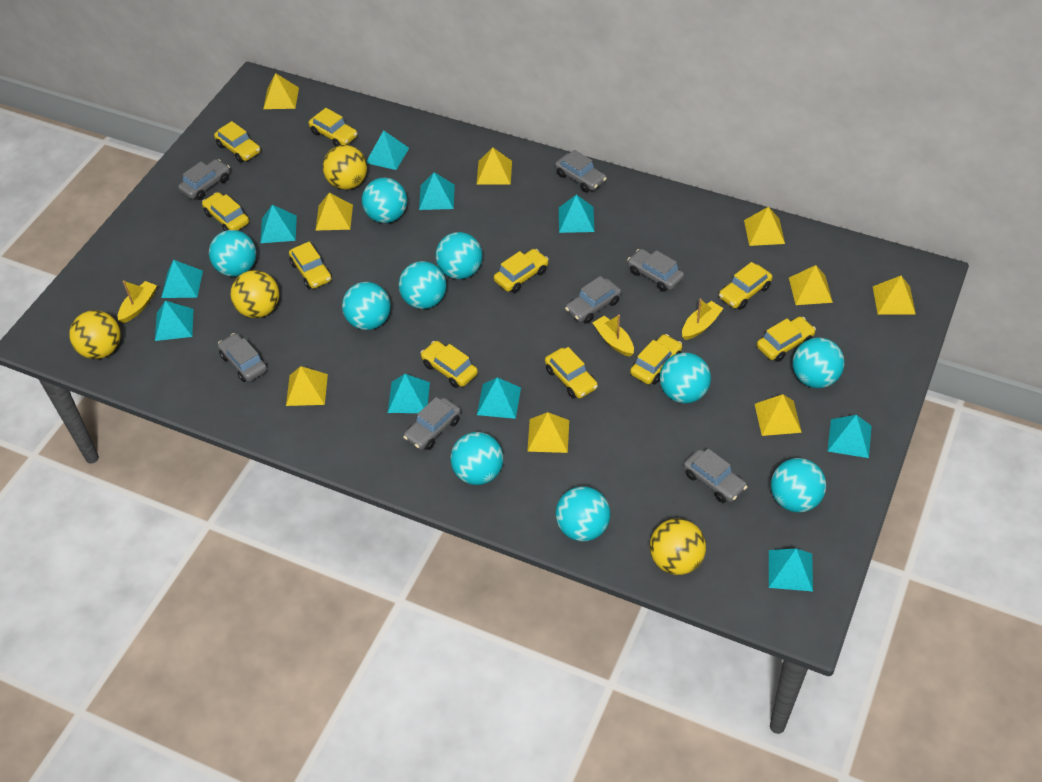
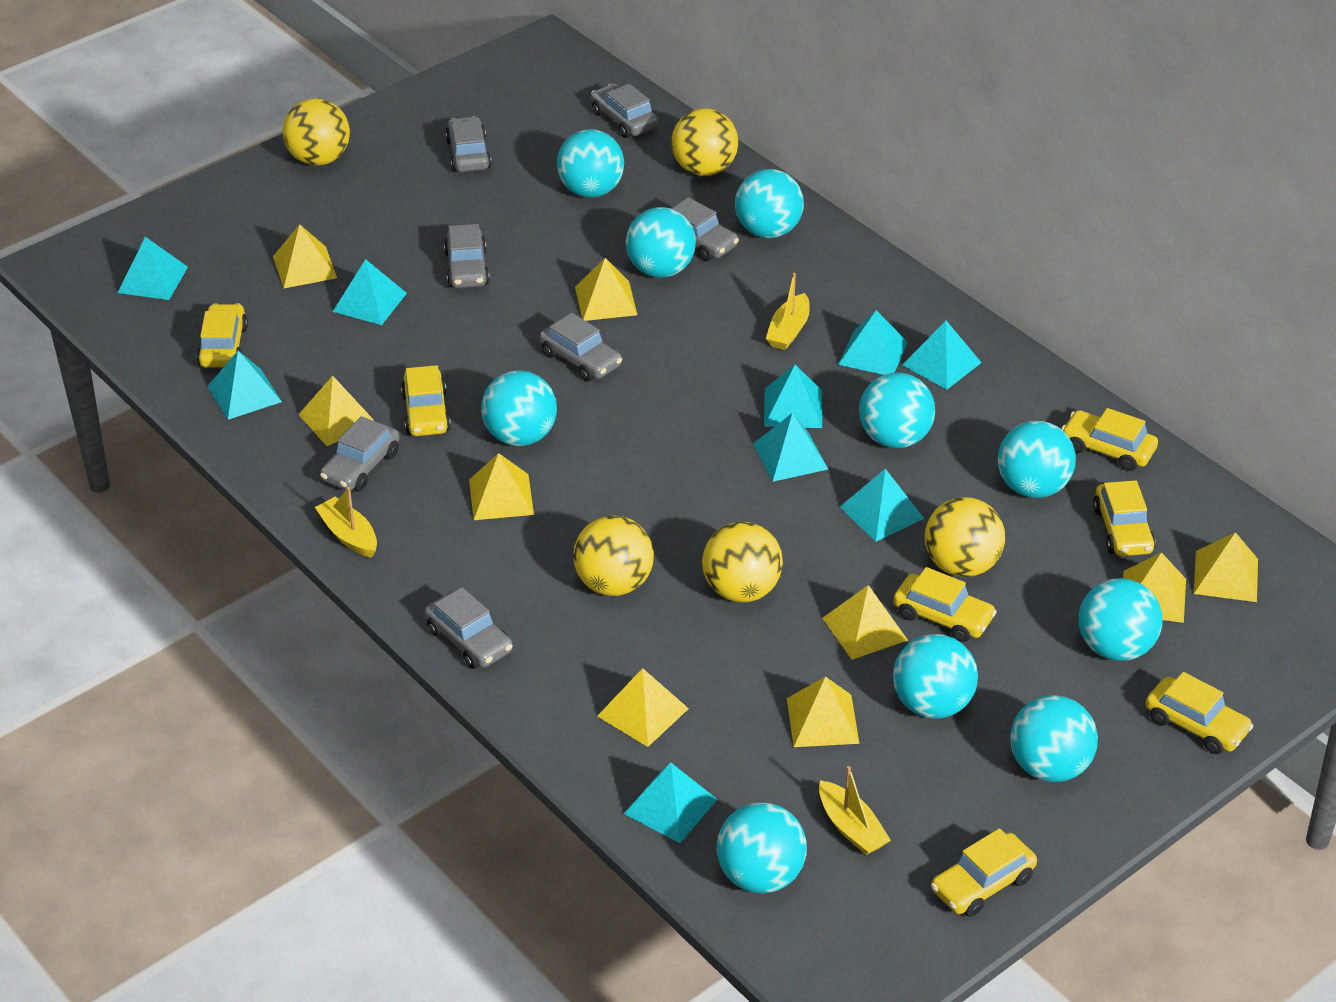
turquoise pyramid: 10 -> 9
yellow ball: 4 -> 5
yellow car: 10 -> 7

